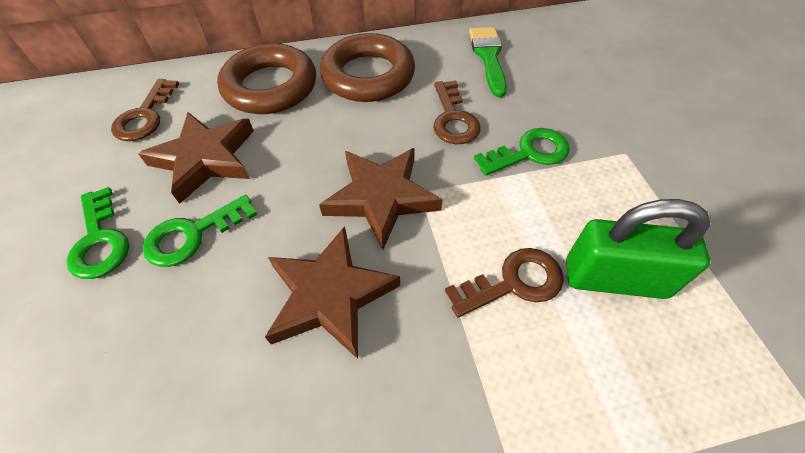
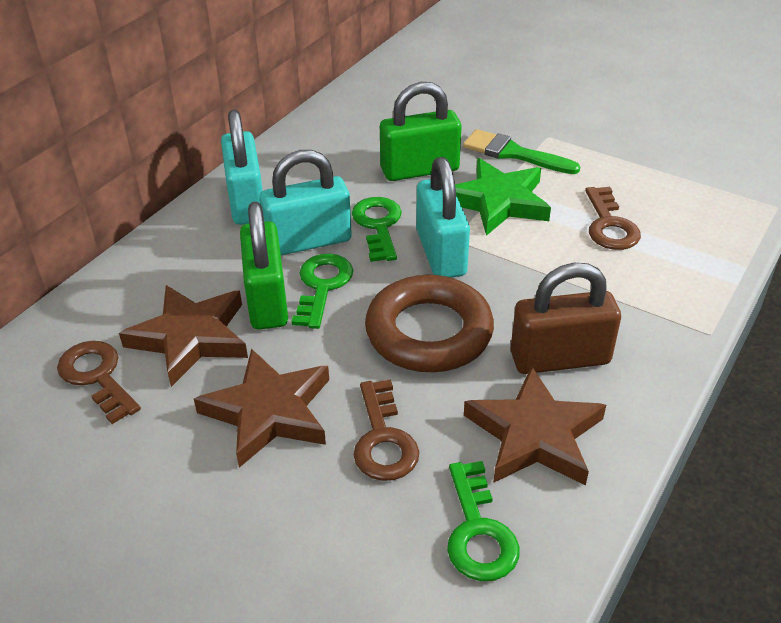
brown padlock: 0 -> 1
brown ring: 2 -> 1
green padlock: 1 -> 2
green star: 0 -> 1
turquoise padlock: 0 -> 3

